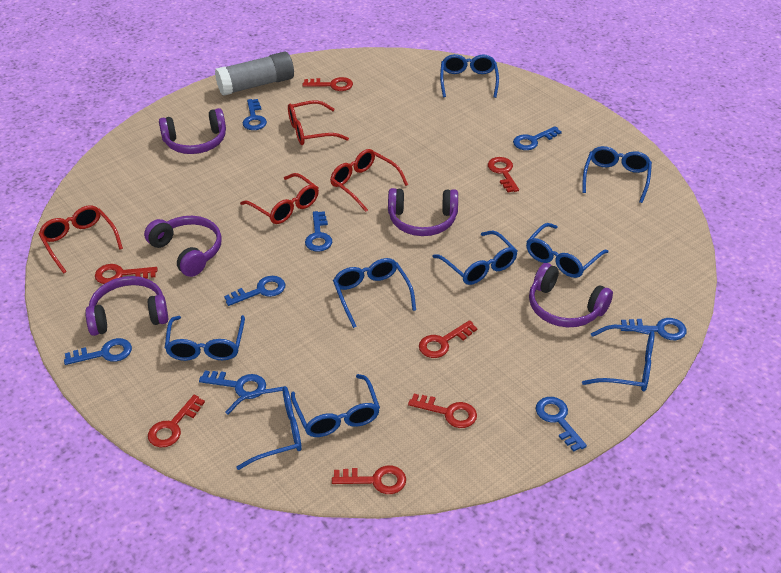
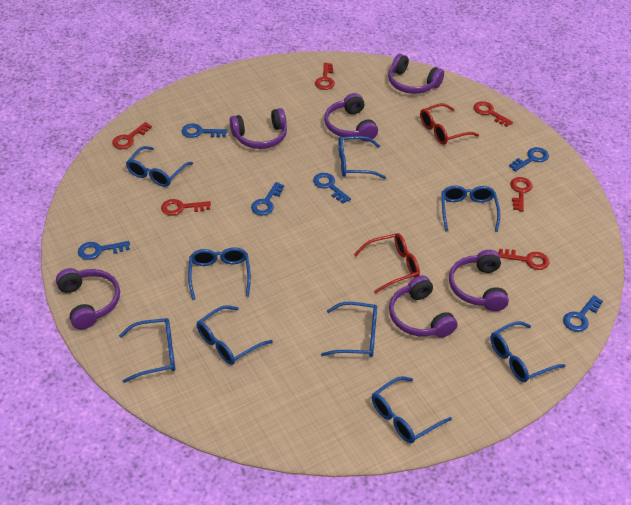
blue key: 8 -> 6
grey glue stick: 1 -> 0
purple headphones: 5 -> 6
red glasses: 4 -> 2
red key: 7 -> 6

